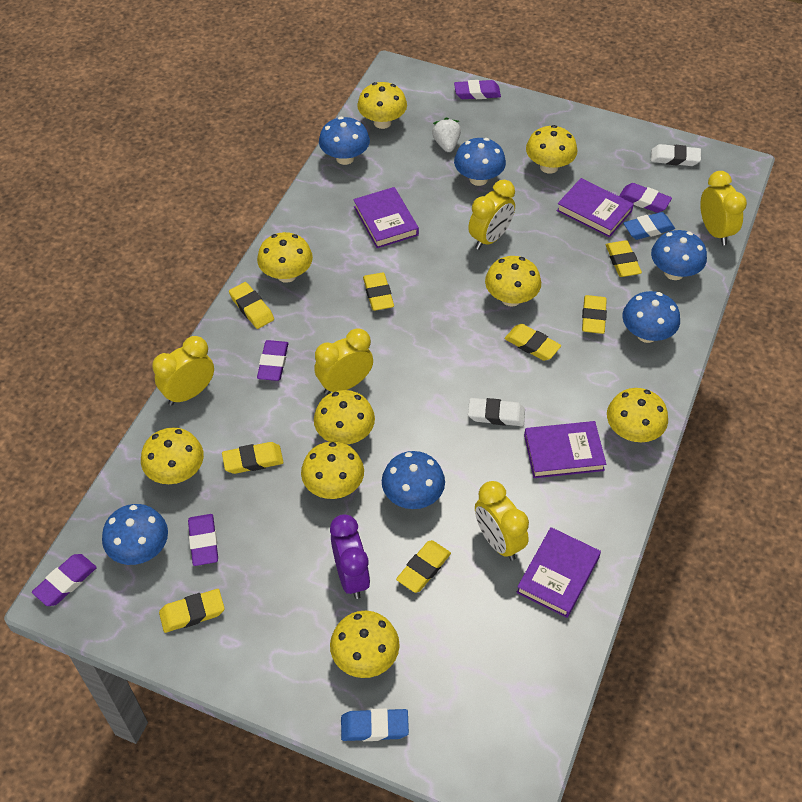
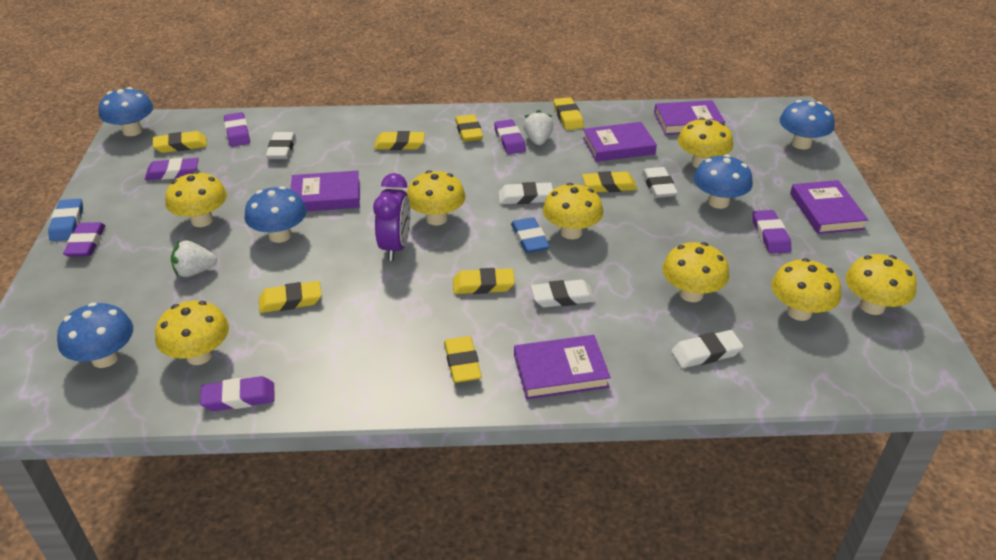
blue mushroom: 6 -> 5
purple book: 4 -> 5
purple eraser: 5 -> 6
white eraser: 2 -> 5
white strawberry: 1 -> 2
yellow clock: 5 -> 0
yellow mushroom: 9 -> 8

